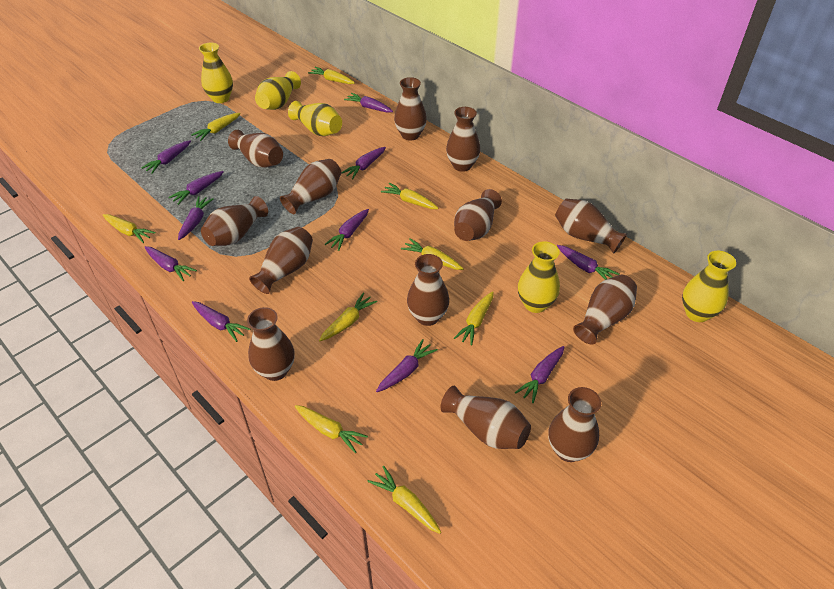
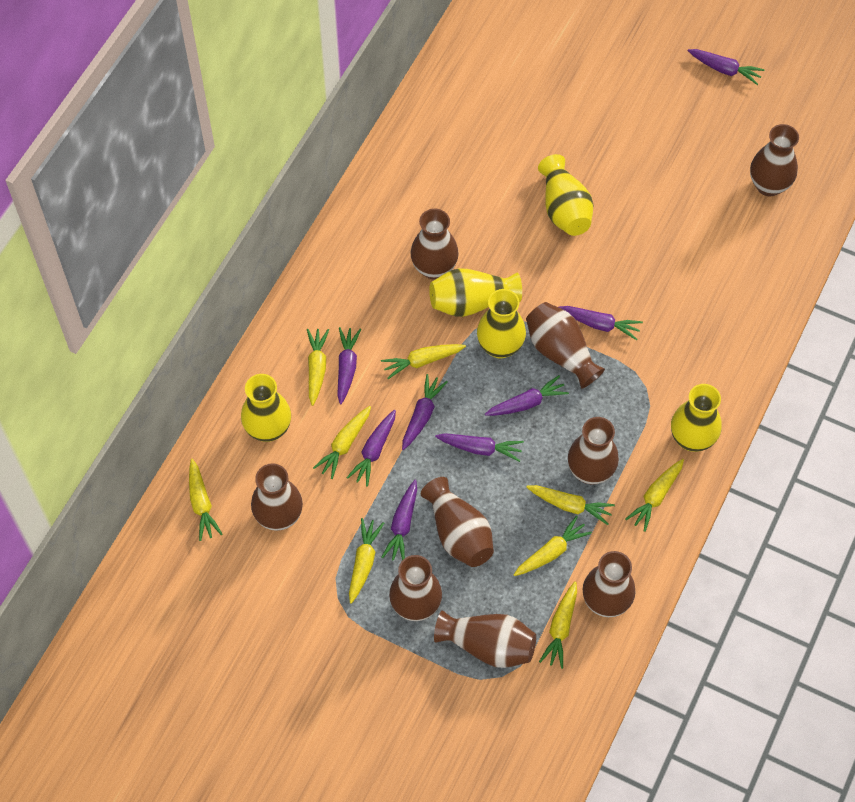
brown vase: 13 -> 9
purple carrot: 11 -> 8

